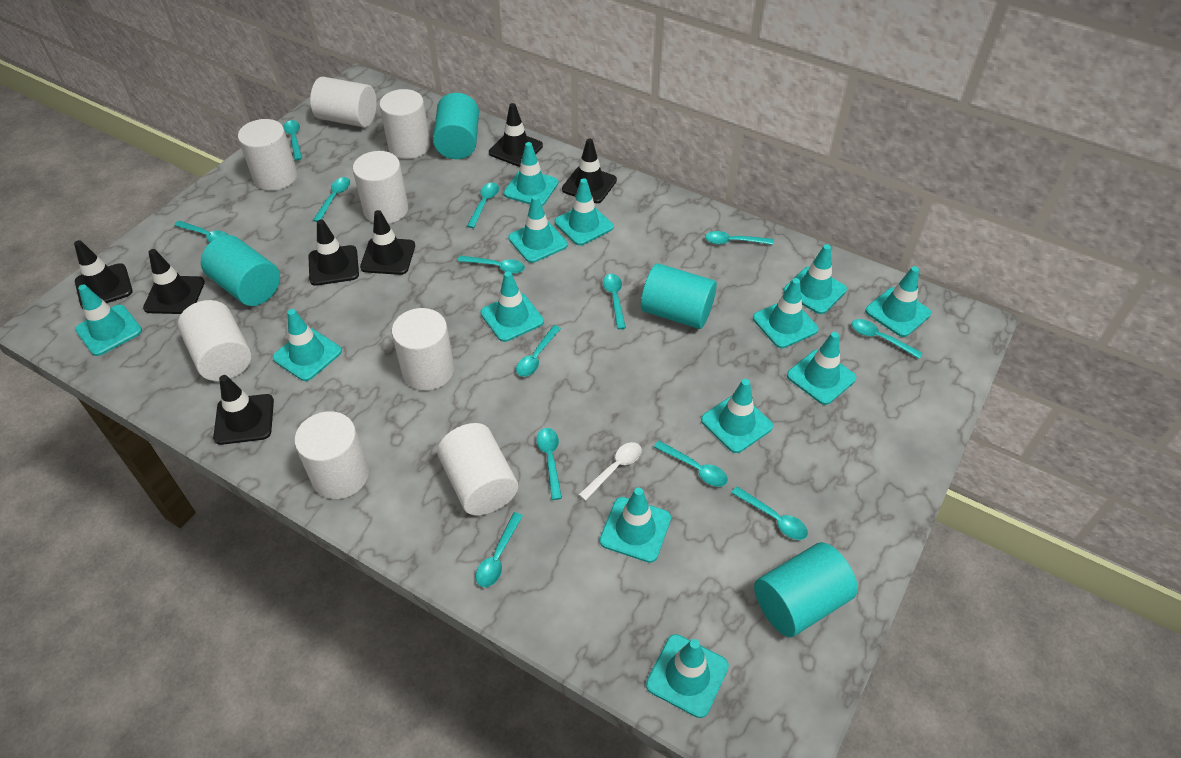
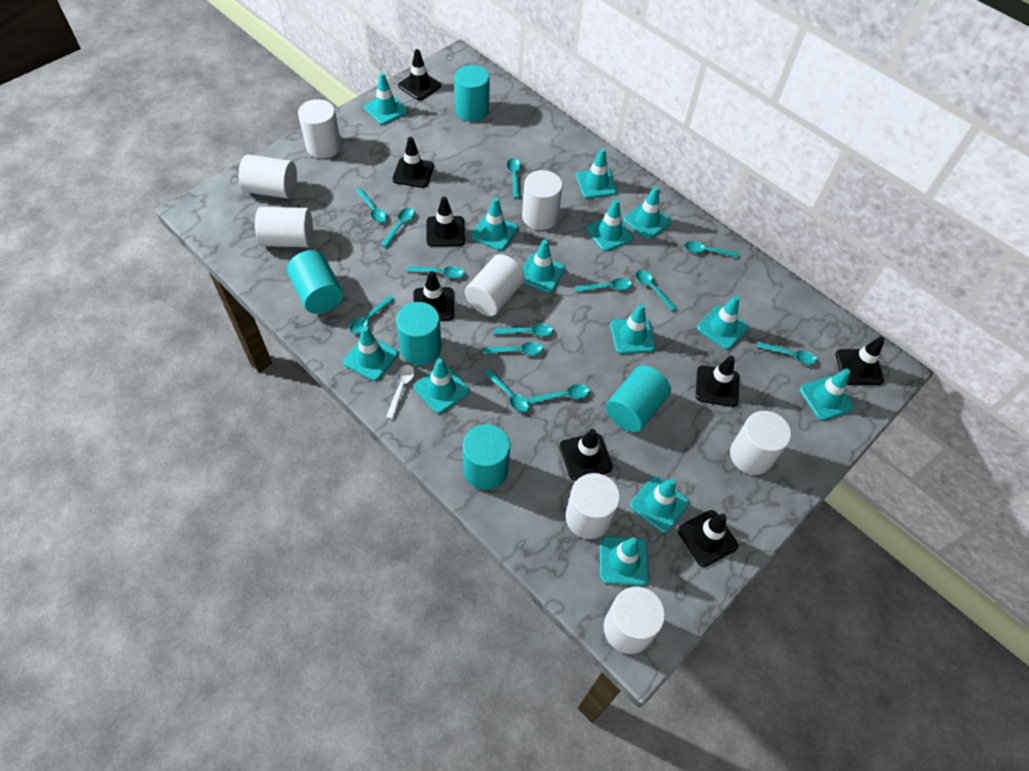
black traffic cone: 7 -> 8
turquoise cylinder: 4 -> 5

